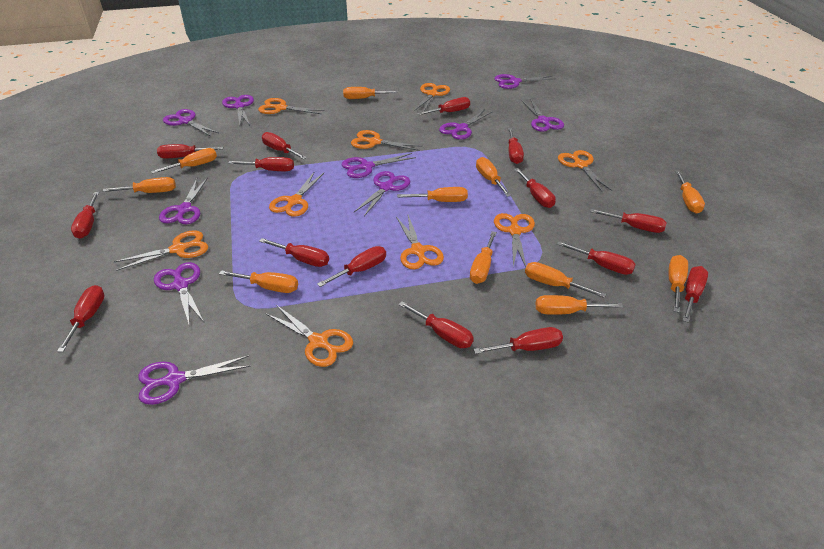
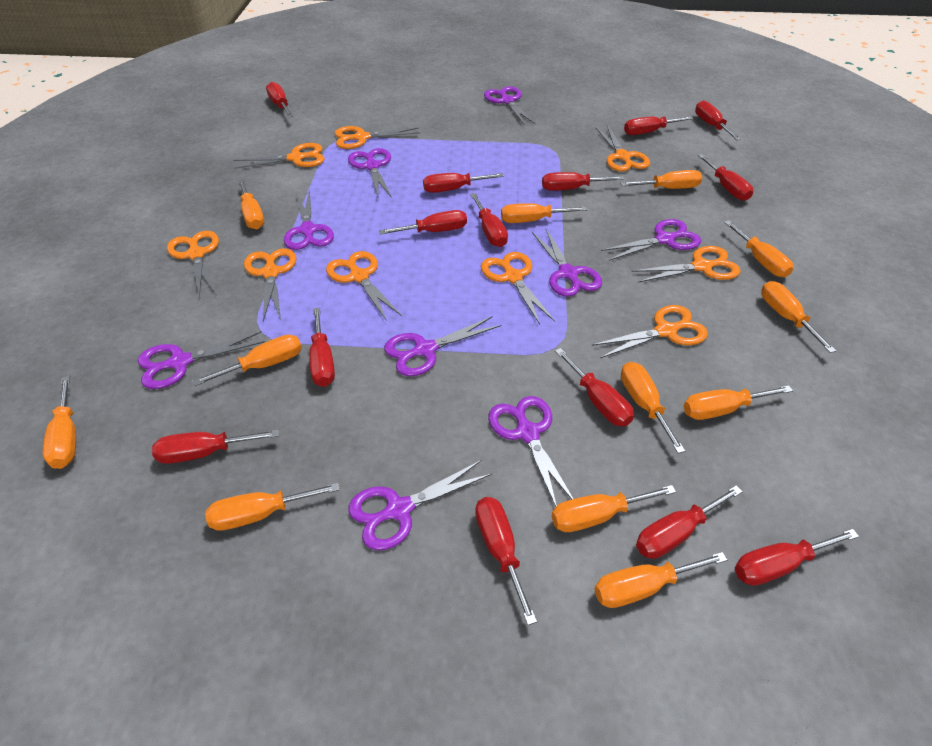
orange screwdriver: 11 -> 12
purple scissors: 10 -> 9
red screwdriver: 15 -> 14

